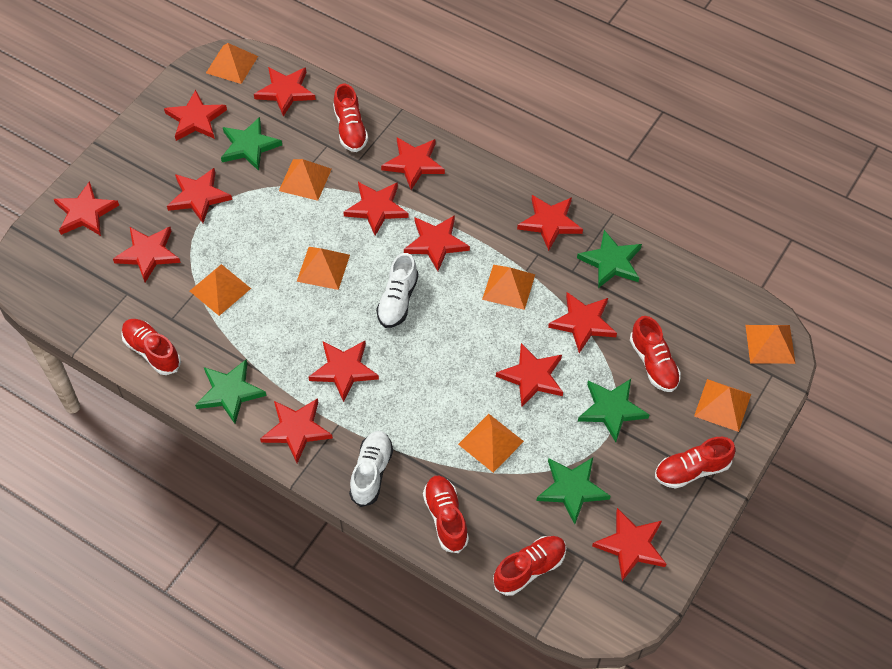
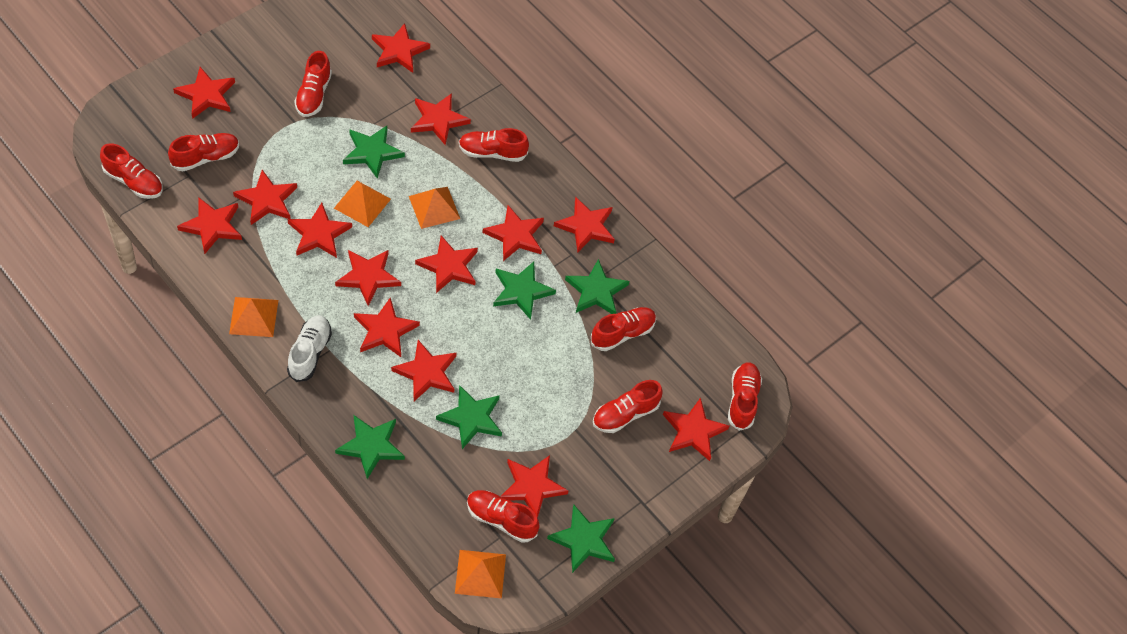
green star: 5 -> 6
orange pyramid: 8 -> 4
red shoe: 6 -> 8
white shoe: 2 -> 1

